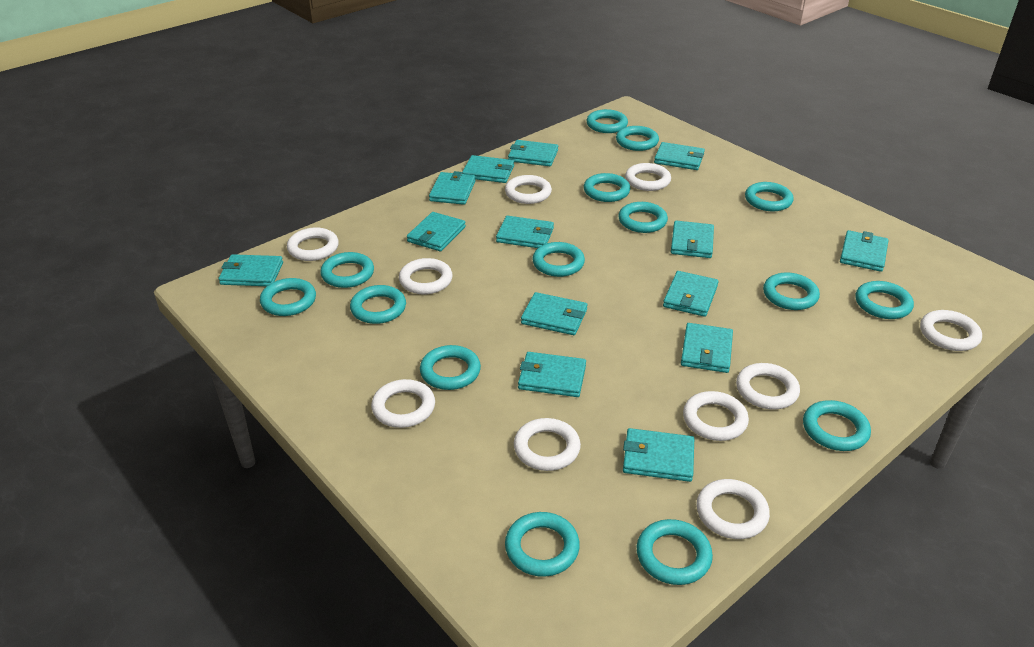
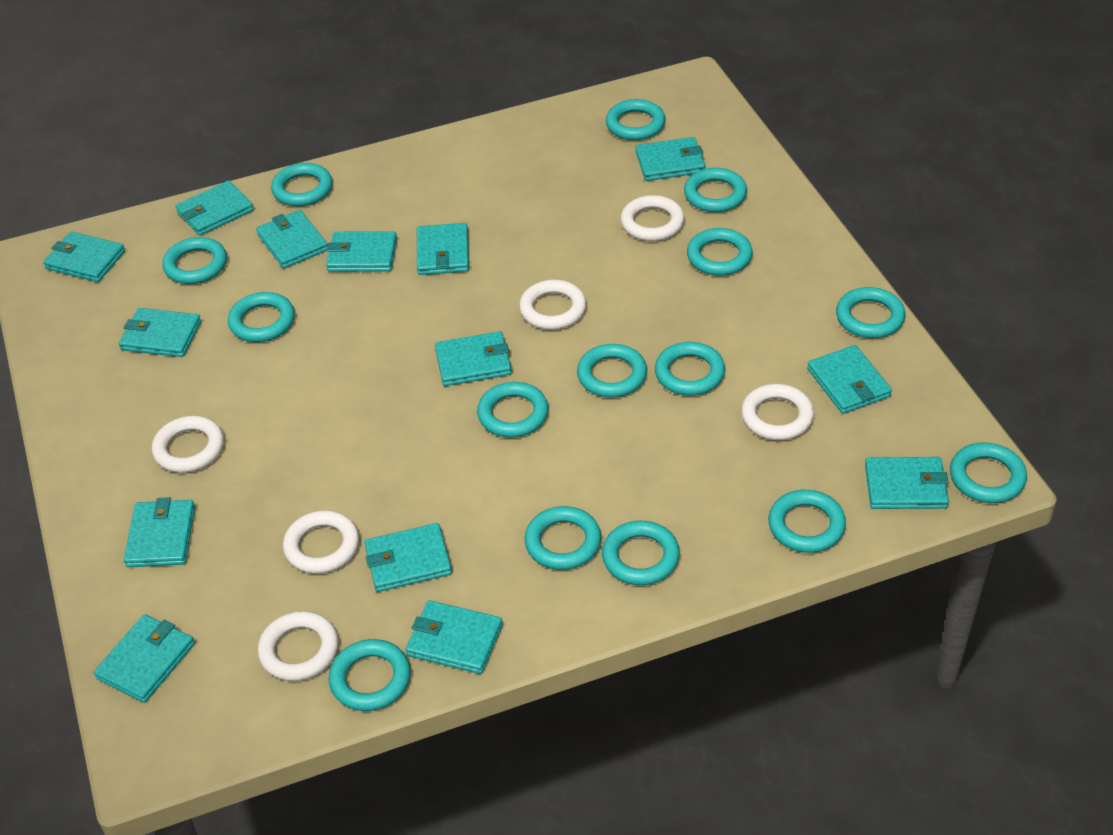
white ring: 10 -> 6

